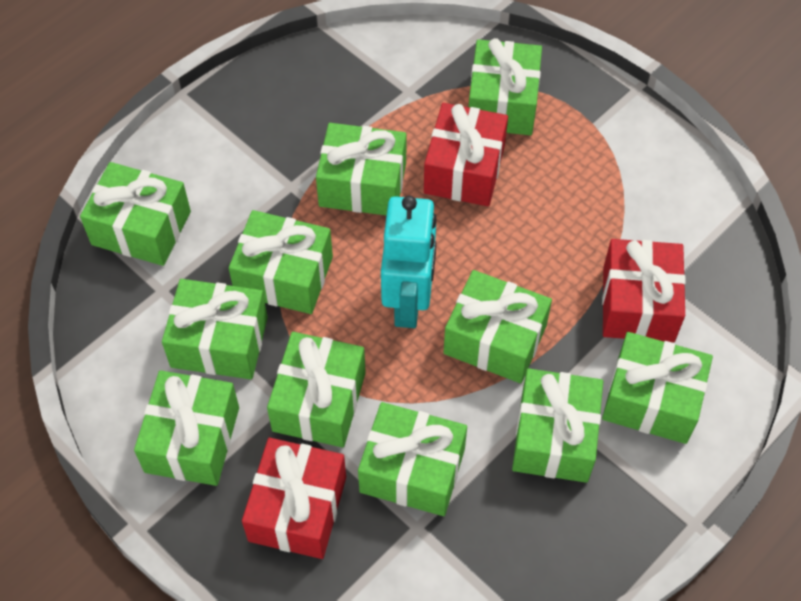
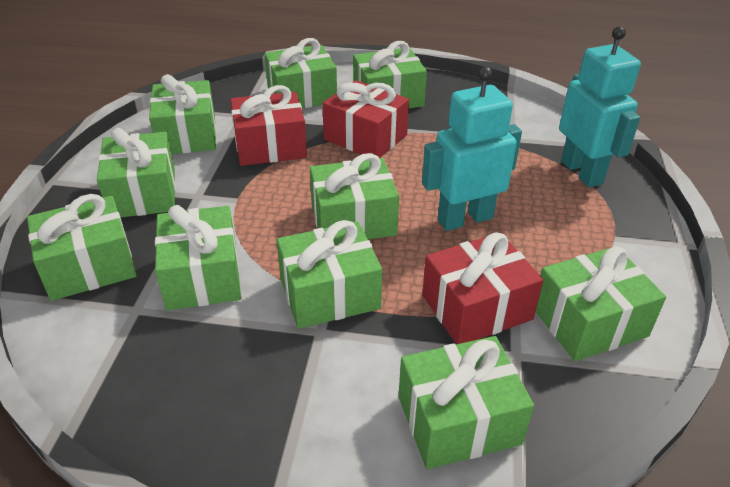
green gift: 11 -> 10
turquoise robot: 1 -> 2

